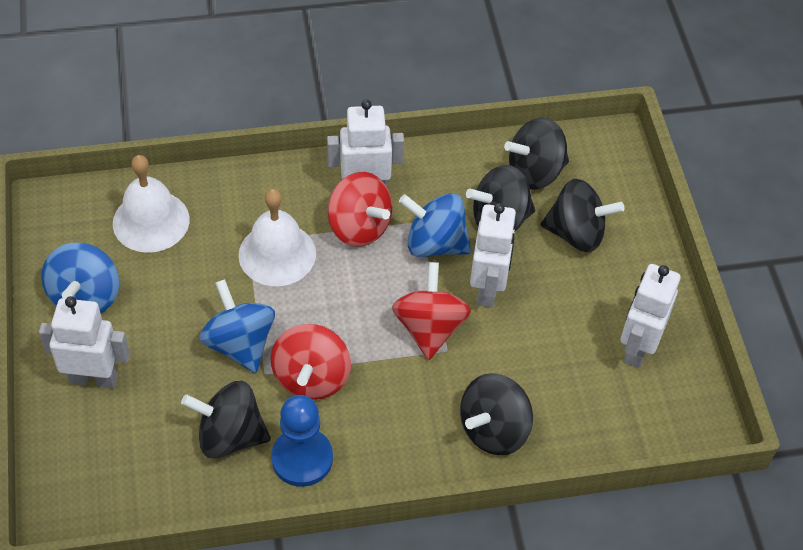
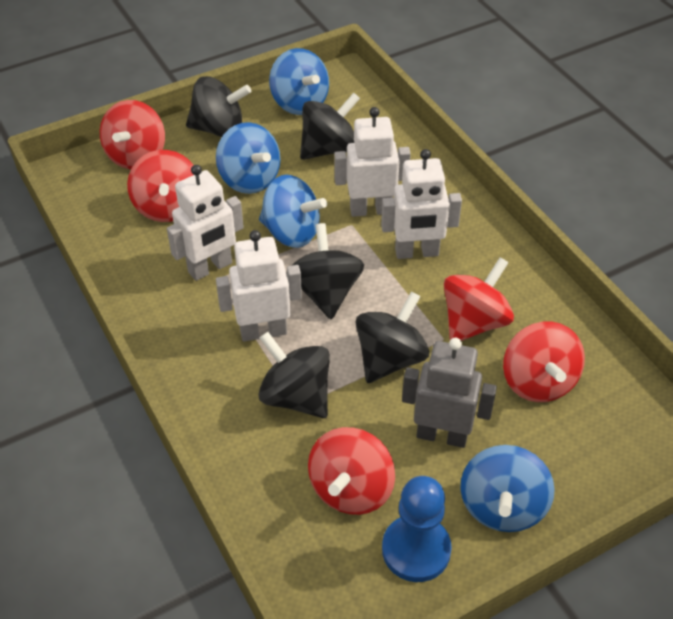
blue spinning top: 3 -> 4
grey robot: 0 -> 1
red spinning top: 3 -> 5
white bell: 2 -> 0

